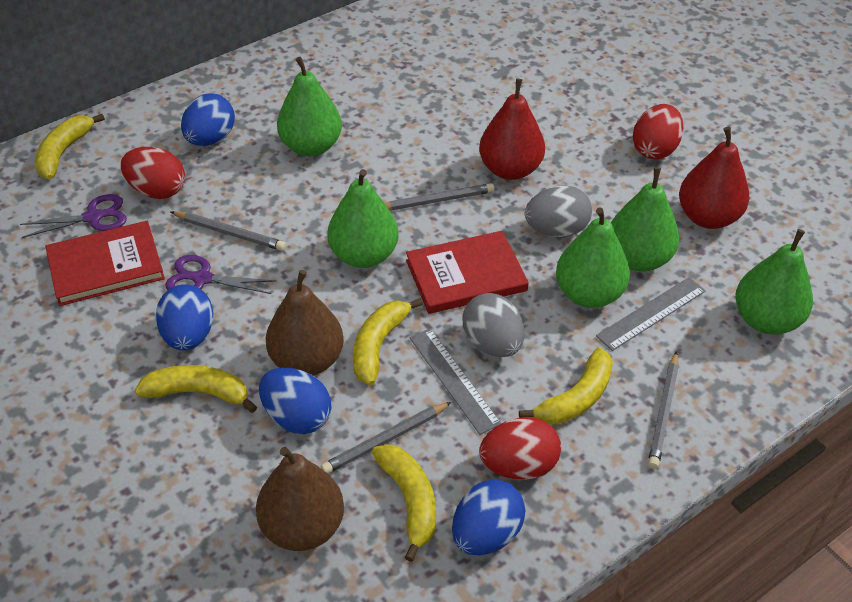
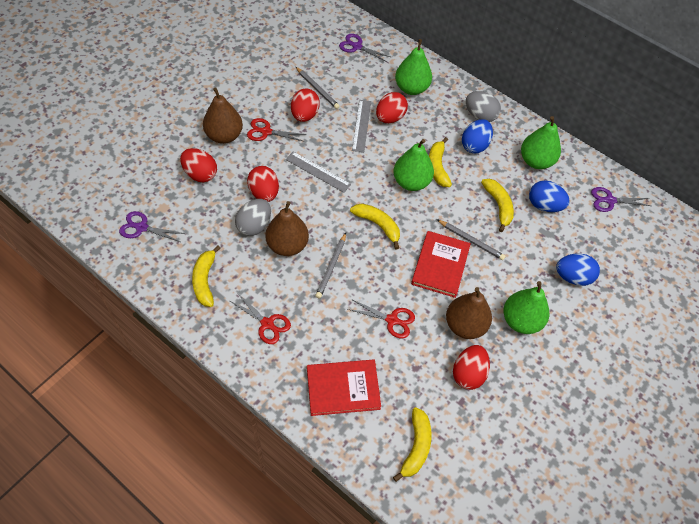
blue egg: 4 -> 3
brown pear: 2 -> 3
green pear: 5 -> 4
grey pencil: 4 -> 3
purple scissors: 2 -> 3
red egg: 3 -> 5
red pear: 2 -> 0
red scissors: 0 -> 3

